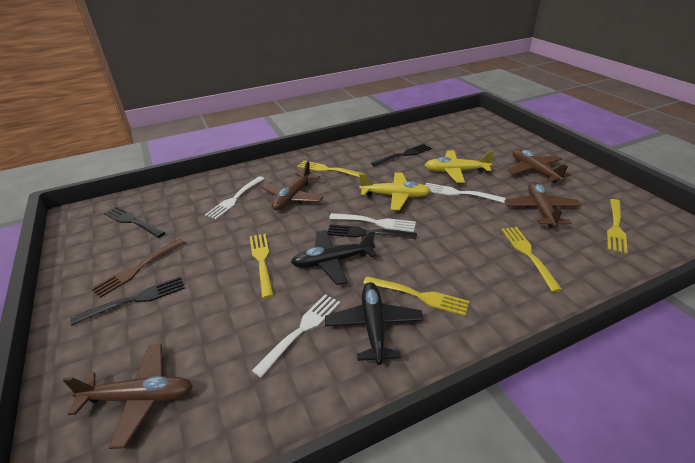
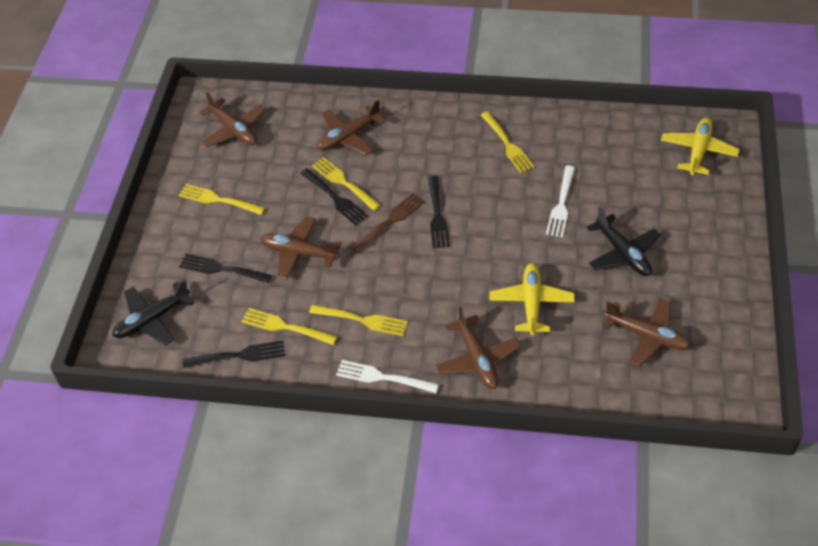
brown plane: 4 -> 5
white fork: 4 -> 2

